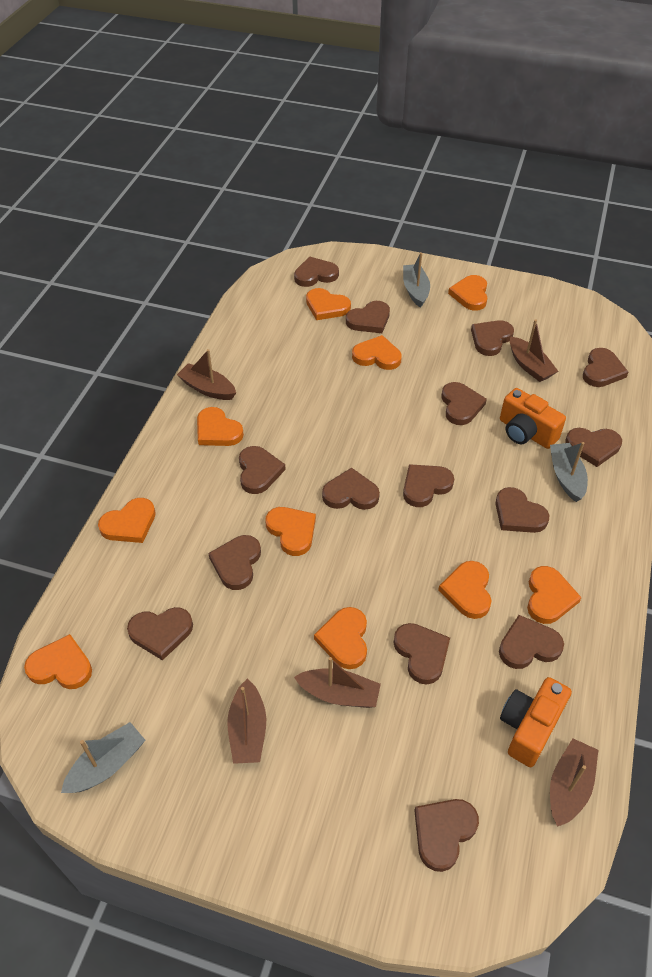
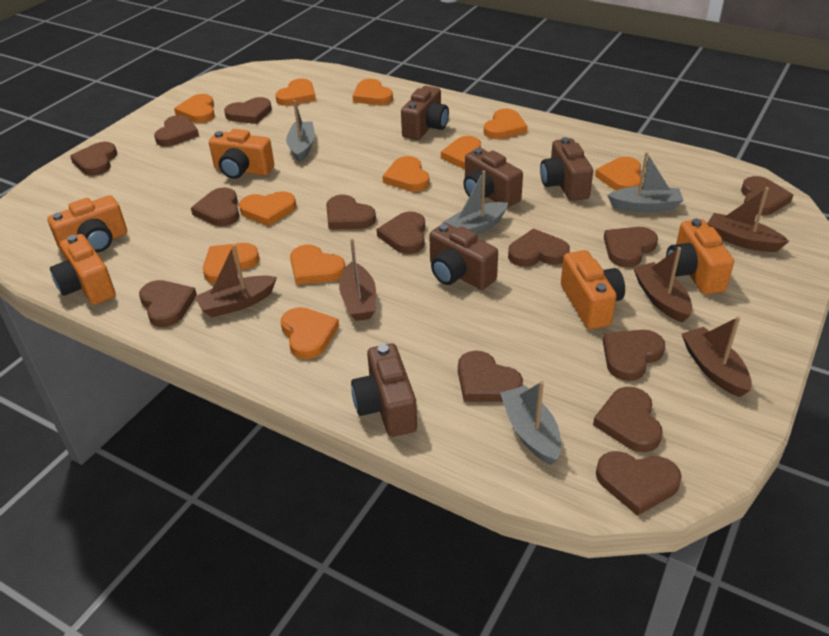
brown camera: 0 -> 5
brown heart: 15 -> 14
grey boat: 3 -> 4
orange camera: 2 -> 5
orange heart: 10 -> 11

